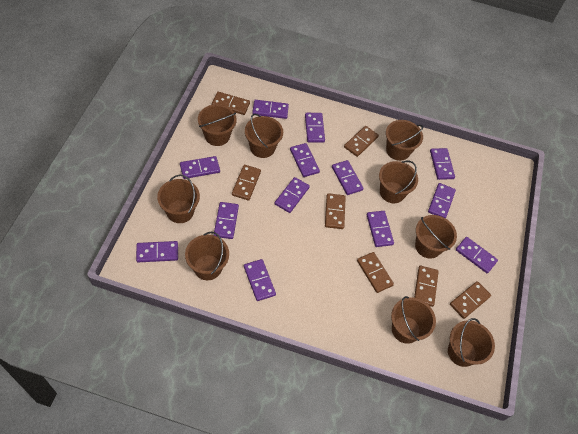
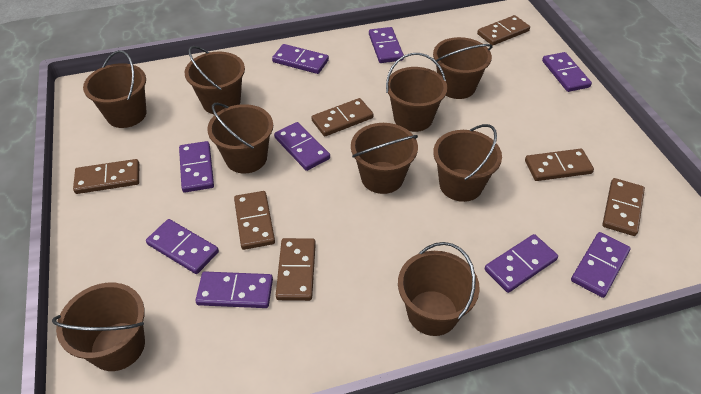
purple domino: 13 -> 9

